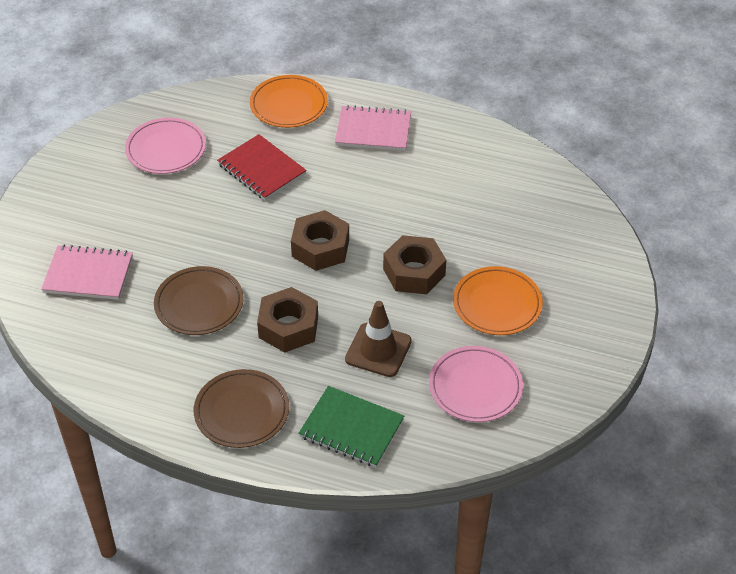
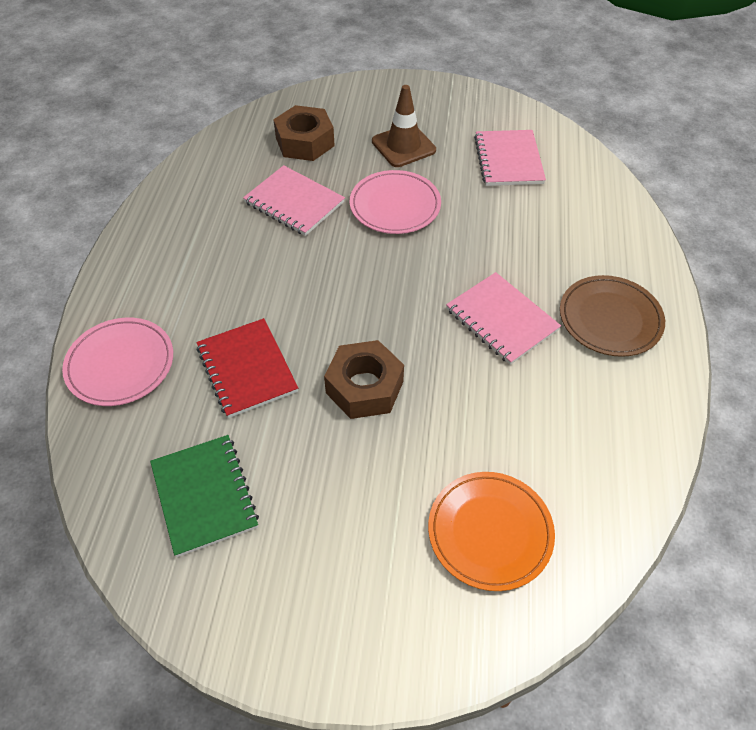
brown nut: 3 -> 2
brown plate: 2 -> 1
orange plate: 2 -> 1
pink notebook: 2 -> 3

